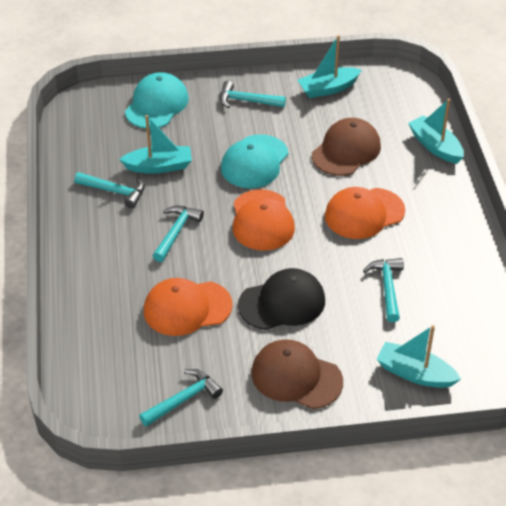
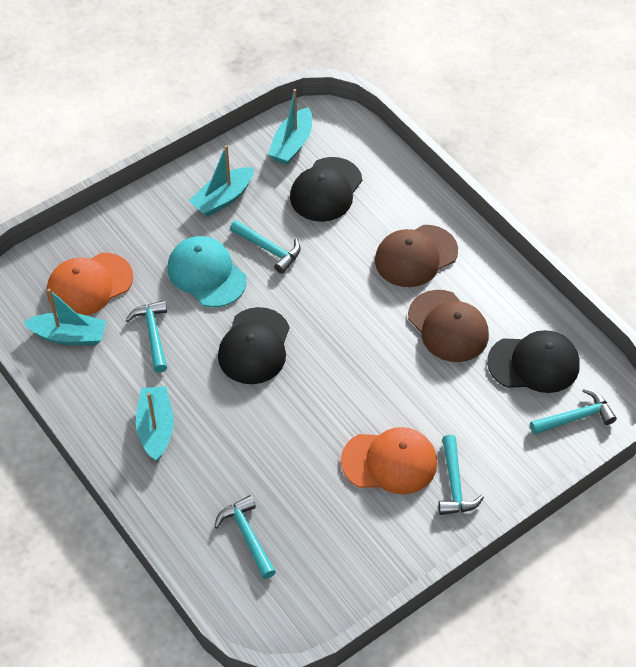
black cap: 1 -> 3
orange cap: 3 -> 2
turquoise cap: 2 -> 1

